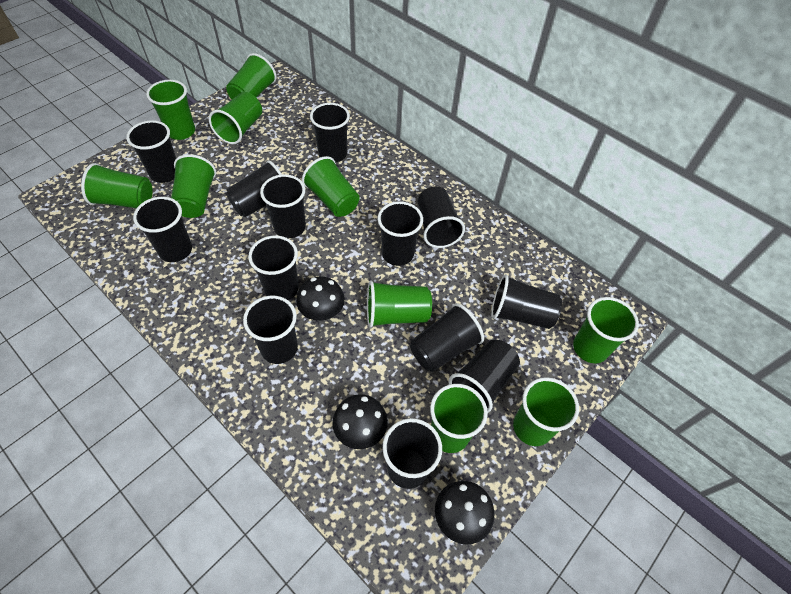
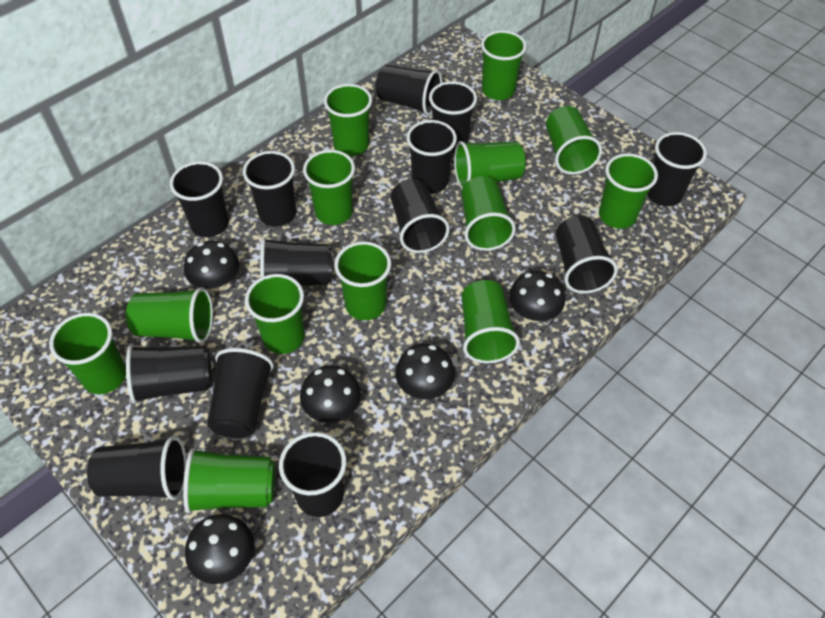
black mushroom: 3 -> 5
green cup: 10 -> 13

